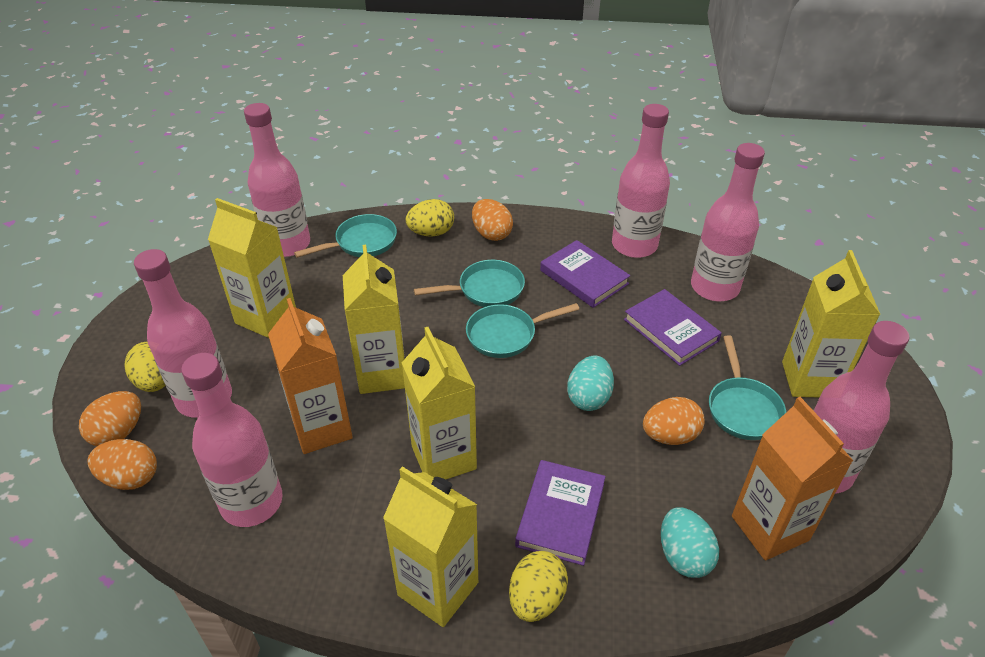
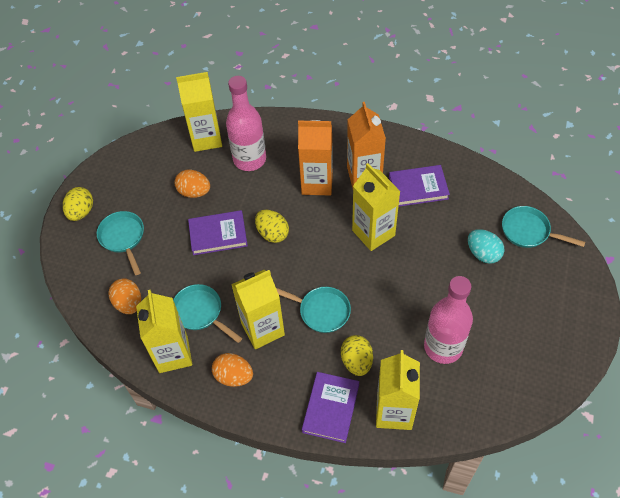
orange egg: 4 -> 3
pink bottle: 6 -> 2
turquoise egg: 2 -> 1

